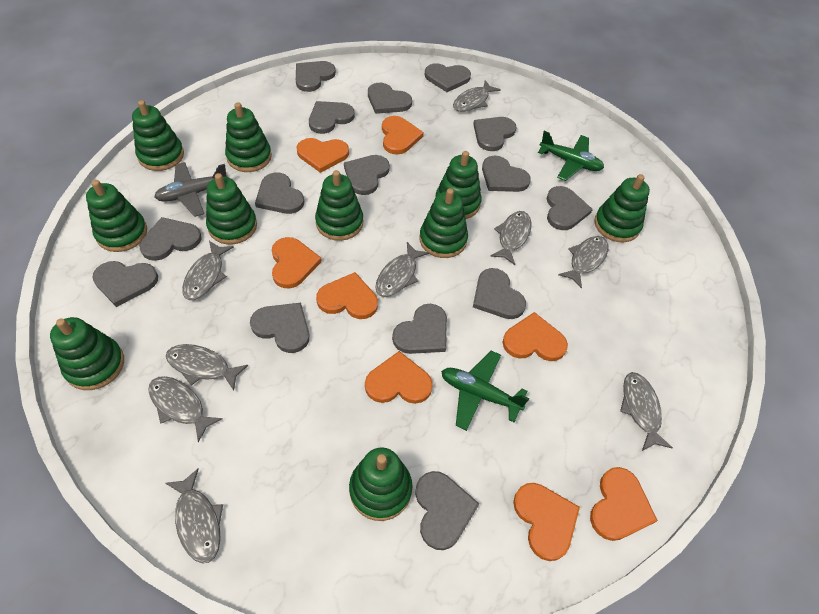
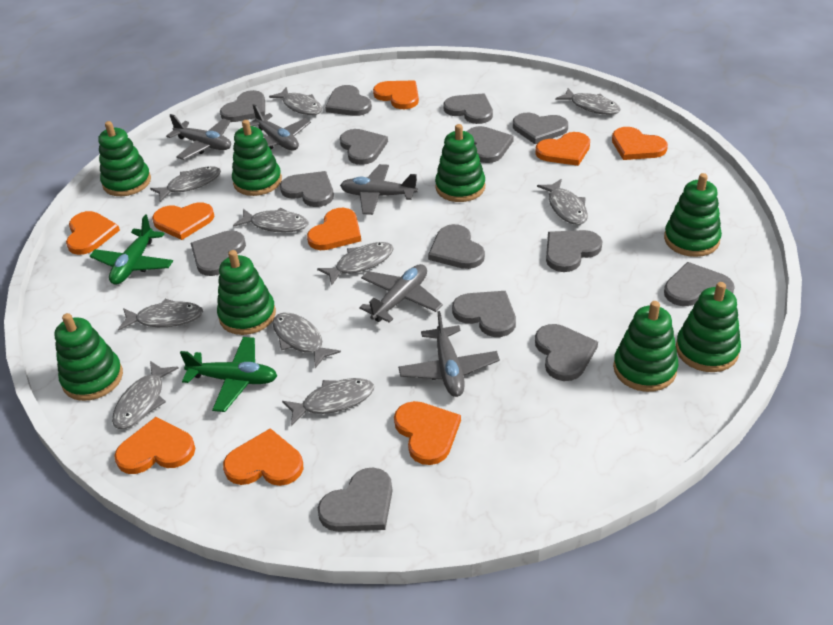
green stacking toy: 10 -> 8
grey fish: 9 -> 10
grey heart: 15 -> 14
grey plane: 1 -> 5
orange heart: 8 -> 9

